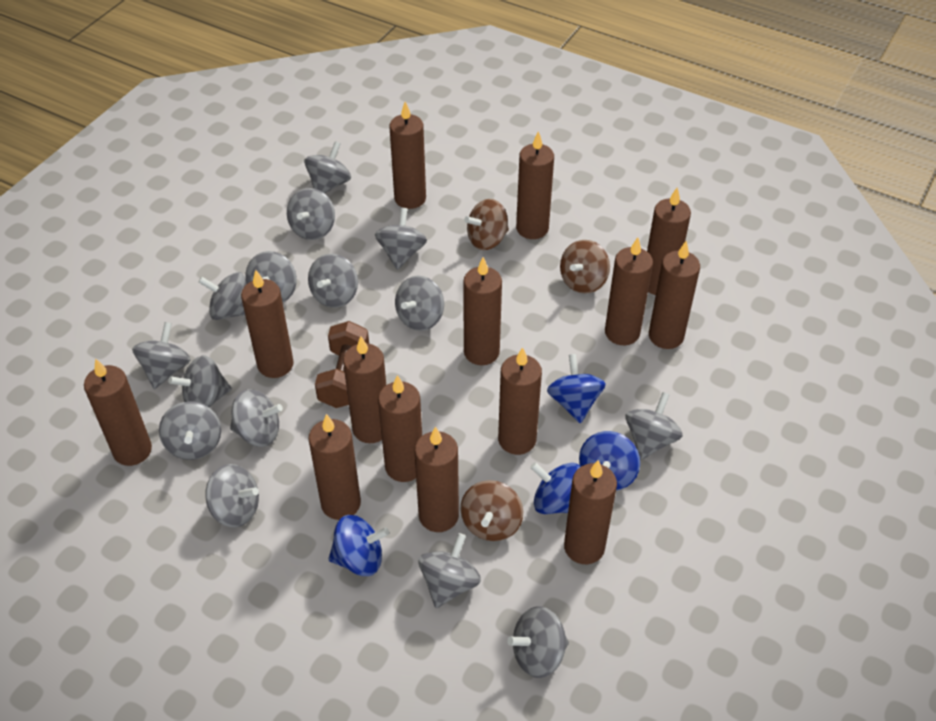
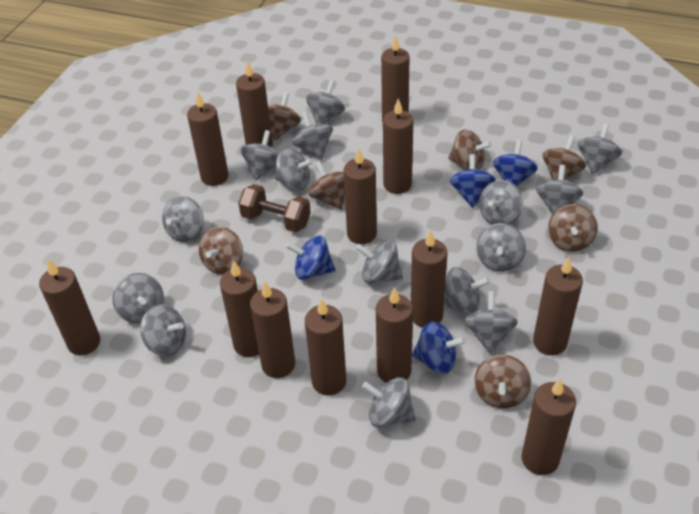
brown candle: 14 -> 13
brown spinning top: 3 -> 7

